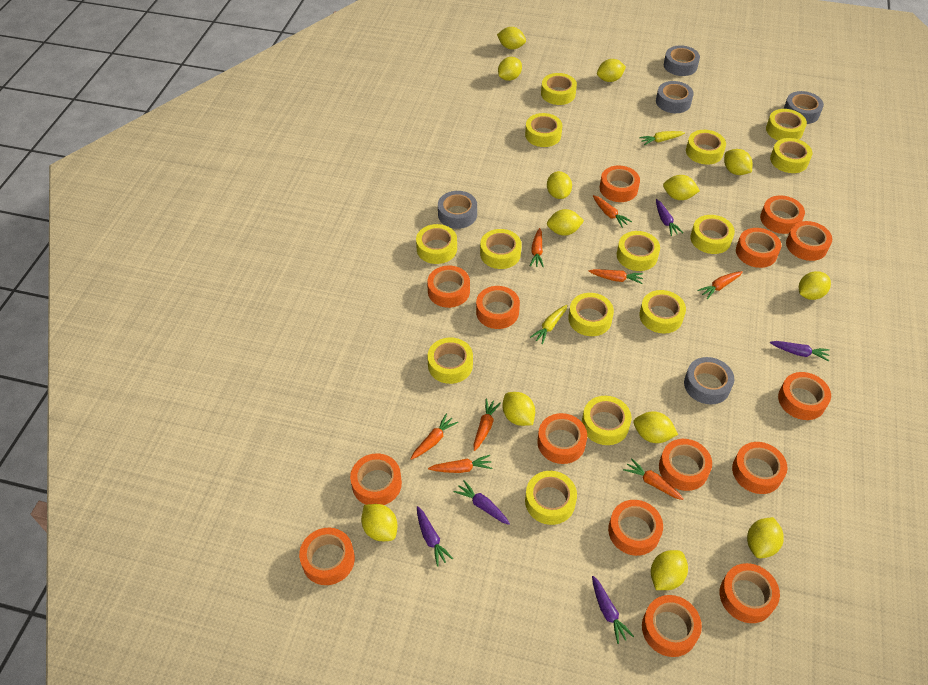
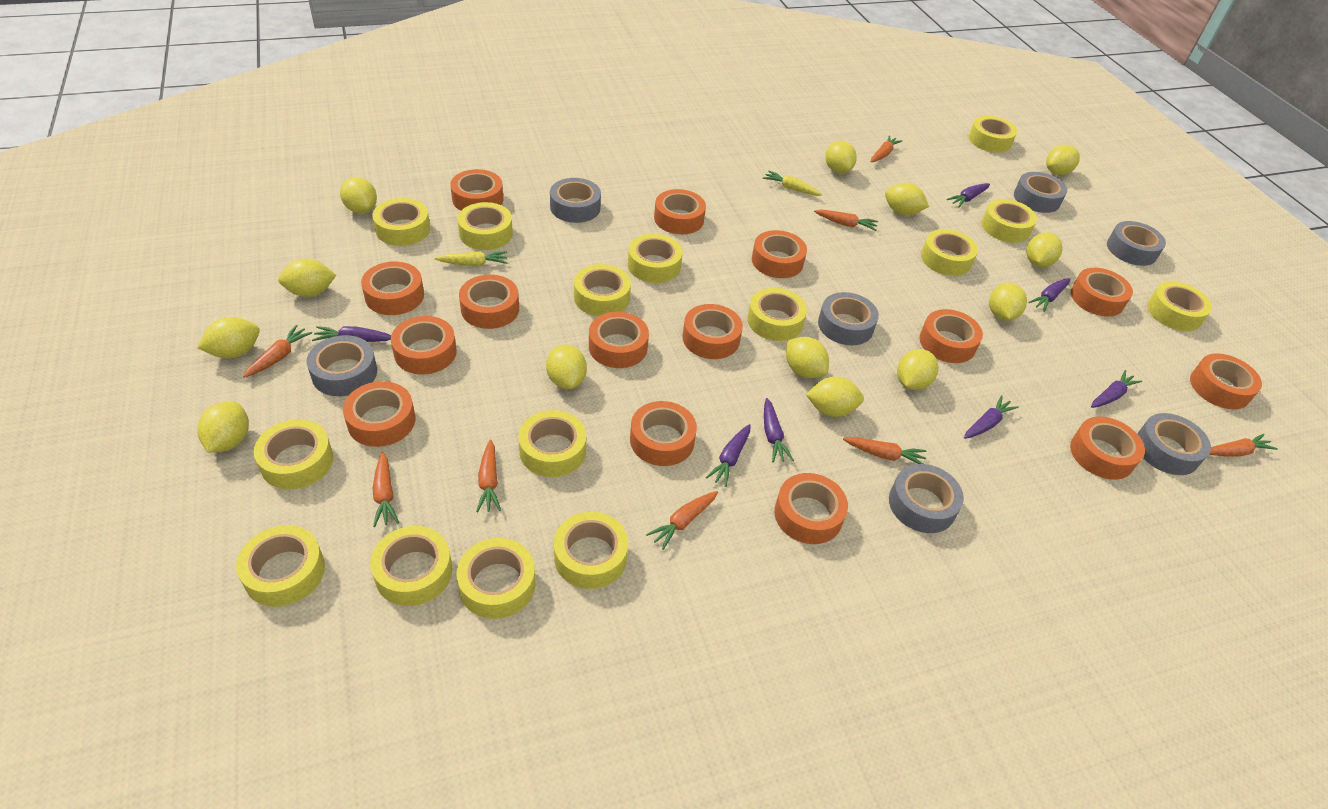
grey tape: 5 -> 7
purple carrot: 5 -> 7
yellow tape: 14 -> 15

